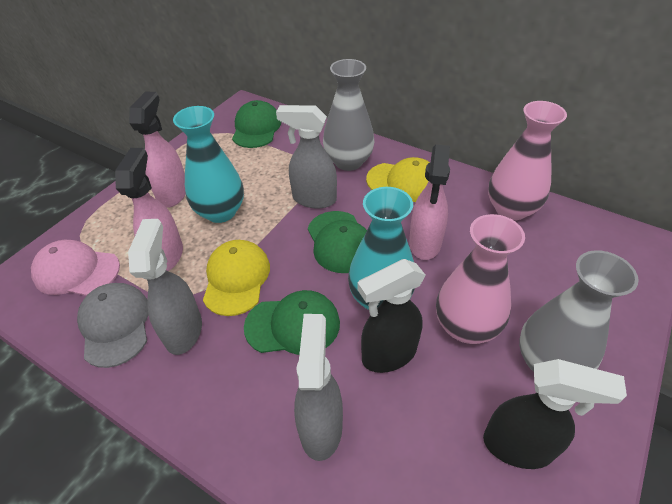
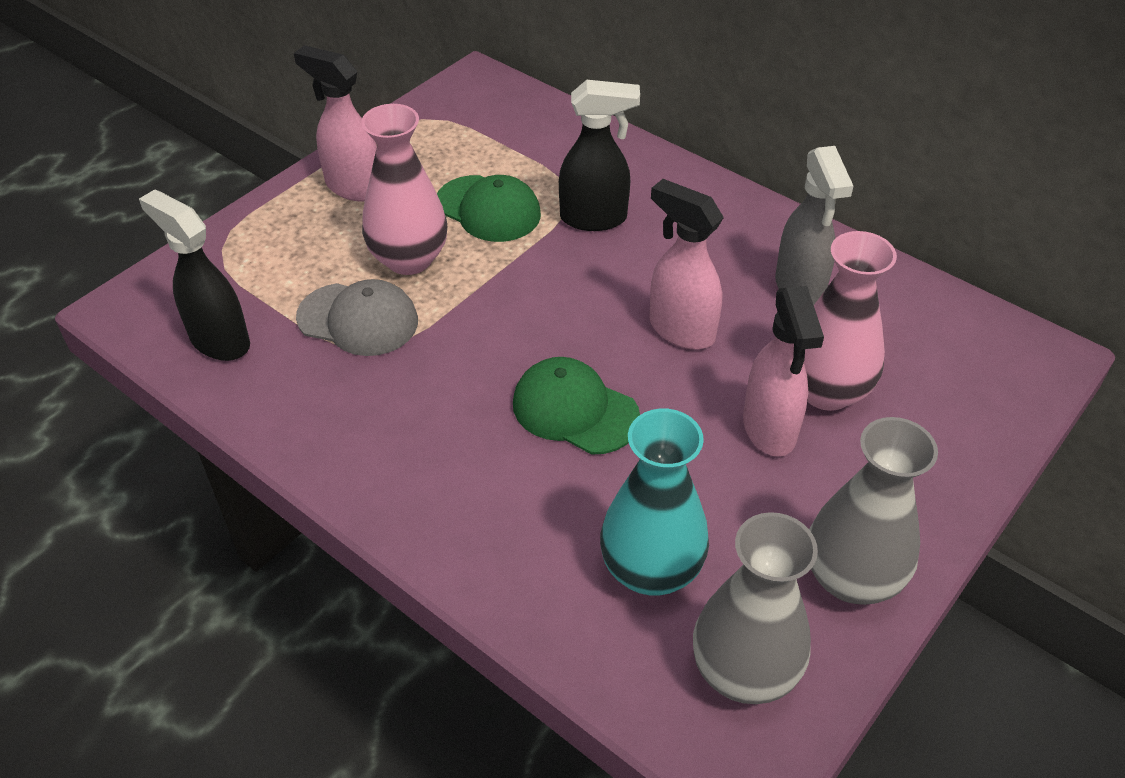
green cap: 3 -> 2
grey spray bottle: 3 -> 1
pink cap: 1 -> 0
turquoise vase: 2 -> 1
yellow cap: 2 -> 0

